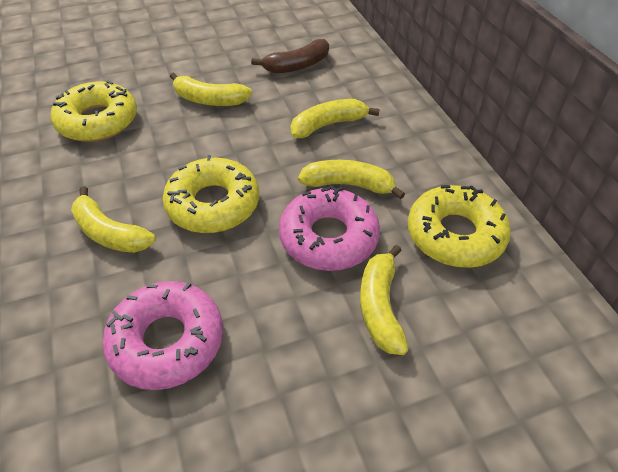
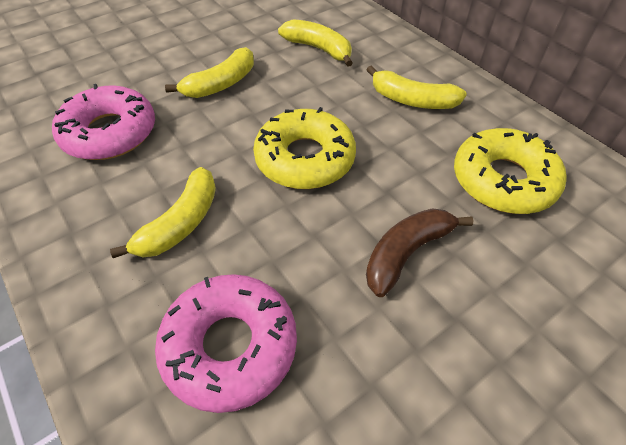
yellow banana: 5 -> 4
yellow donut: 3 -> 2

